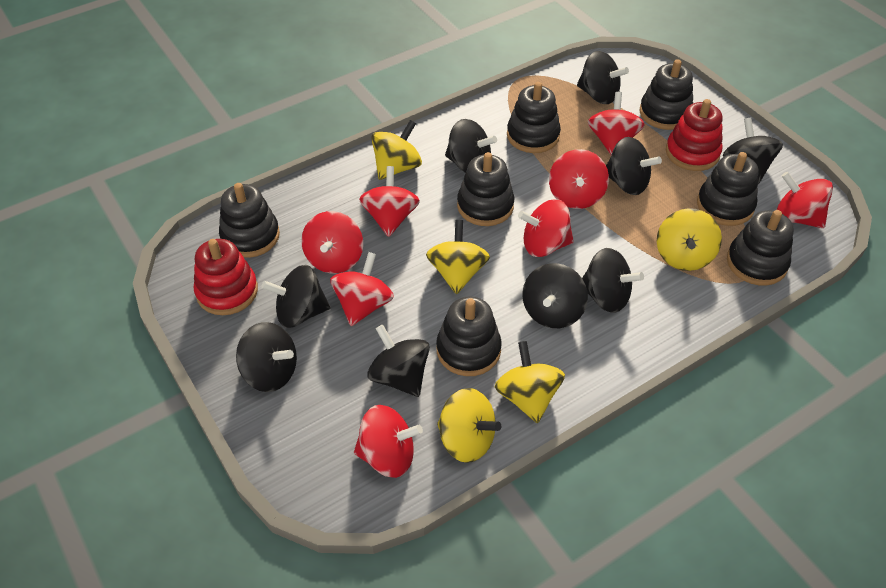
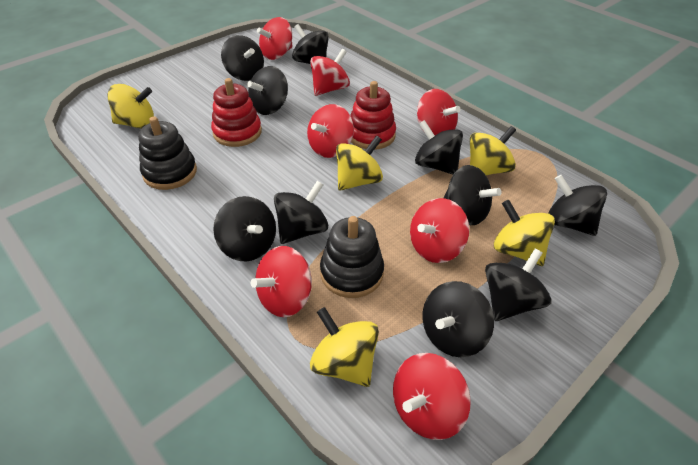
black spinning top: 9 -> 10
black stacking toy: 7 -> 2
red spinning top: 8 -> 7

